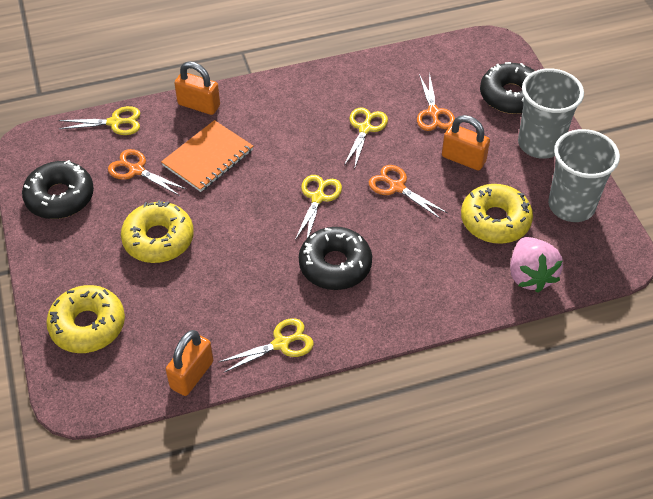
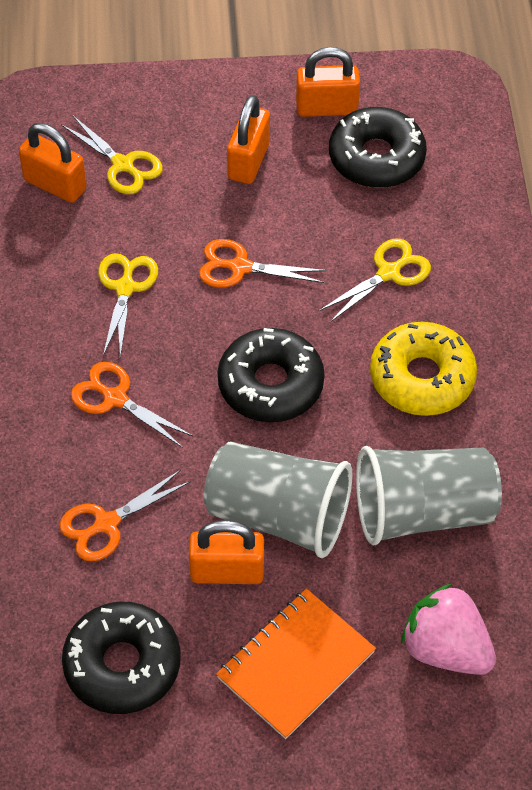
orange padlock: 3 -> 4
yellow donut: 3 -> 1
yellow scissors: 4 -> 3

